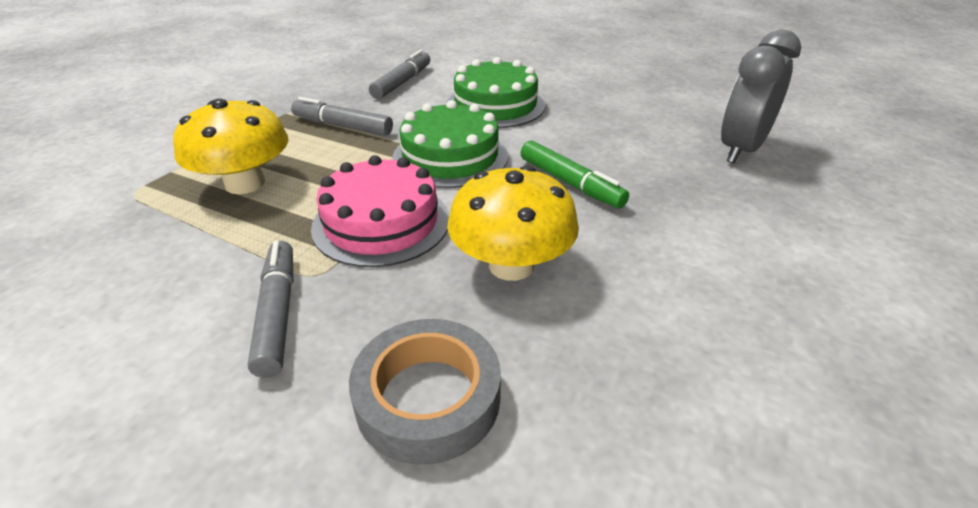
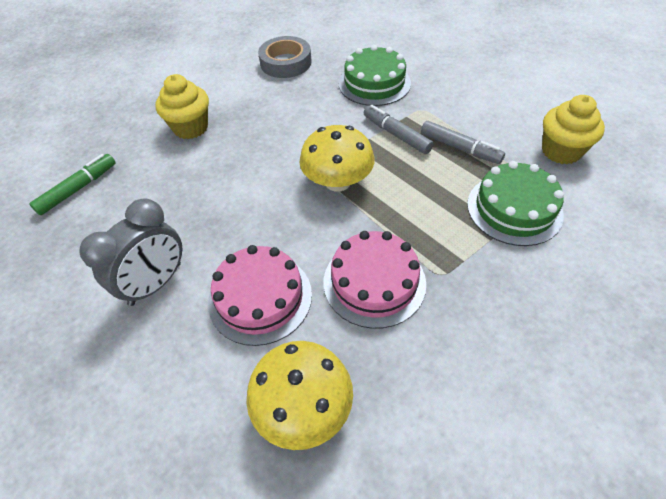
grey marker: 3 -> 2
pink cake: 1 -> 2
yellow cupcake: 0 -> 2

